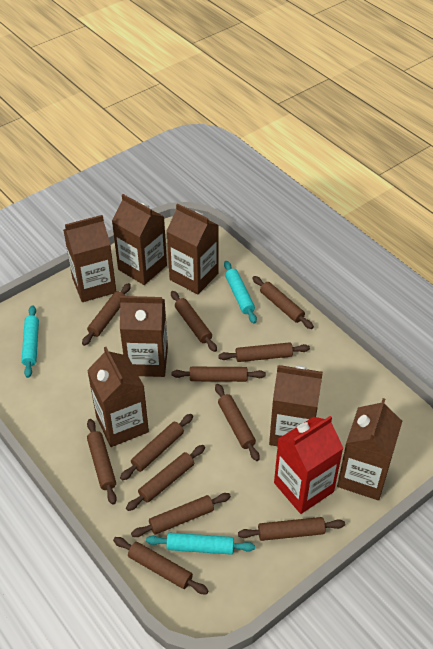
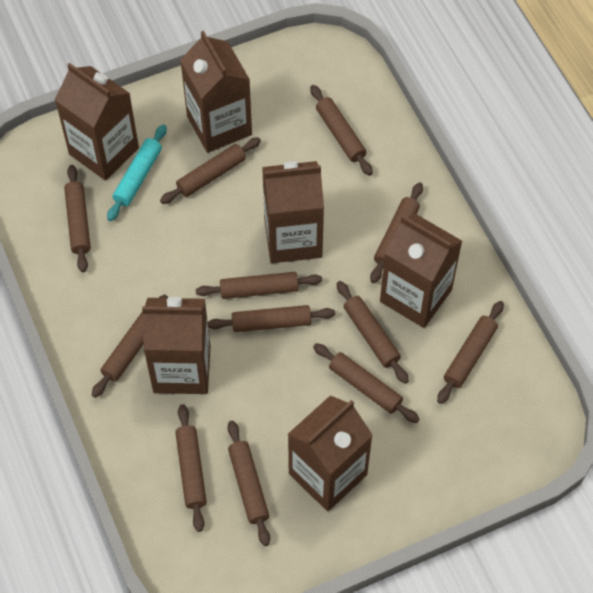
brown carton: 7 -> 6
red carton: 1 -> 0
turquoise rolling pin: 3 -> 1

